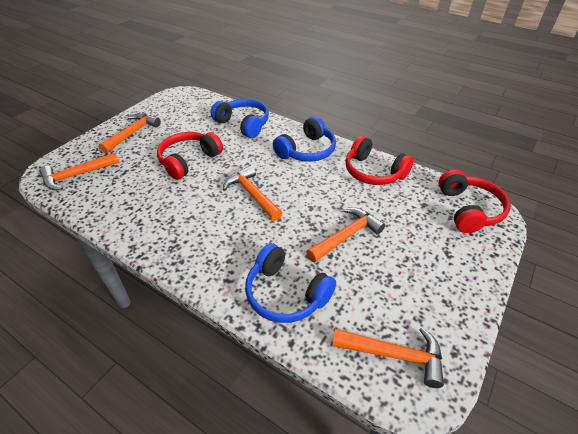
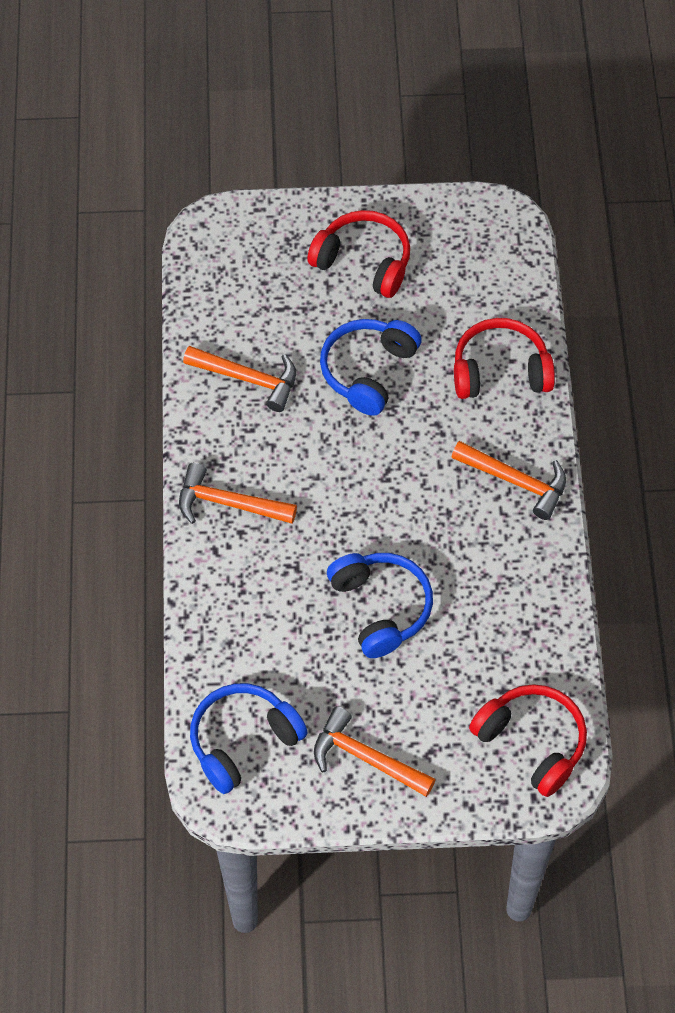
orange hammer: 5 -> 4

